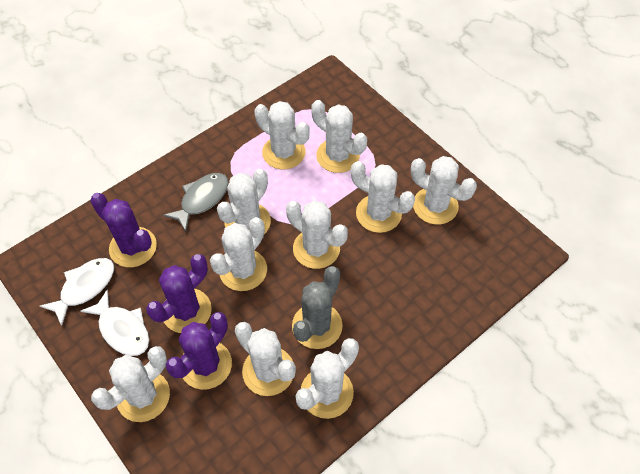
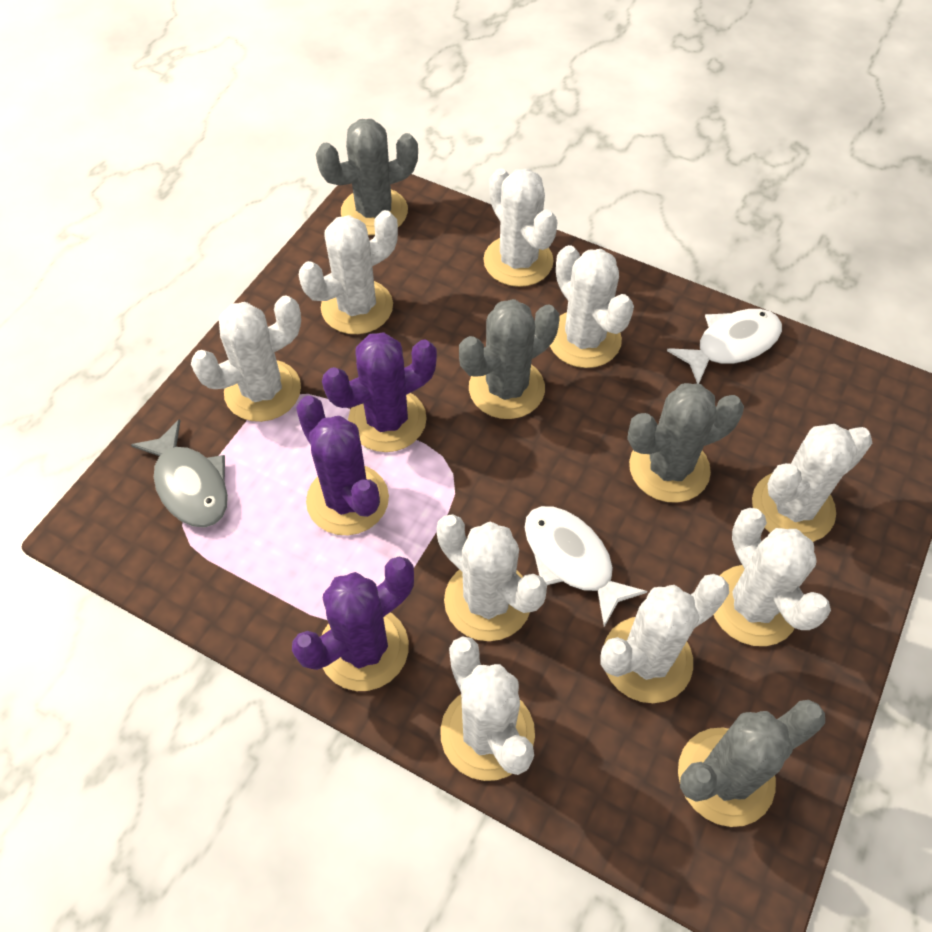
grey cactus: 1 -> 4
white cactus: 10 -> 9

